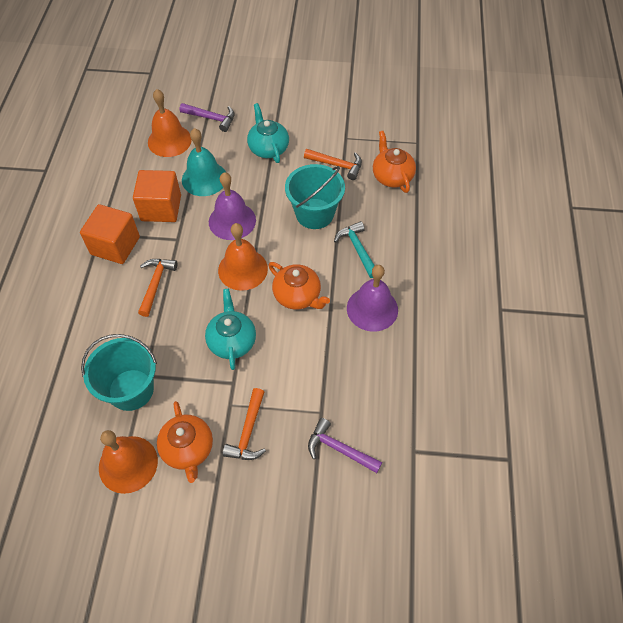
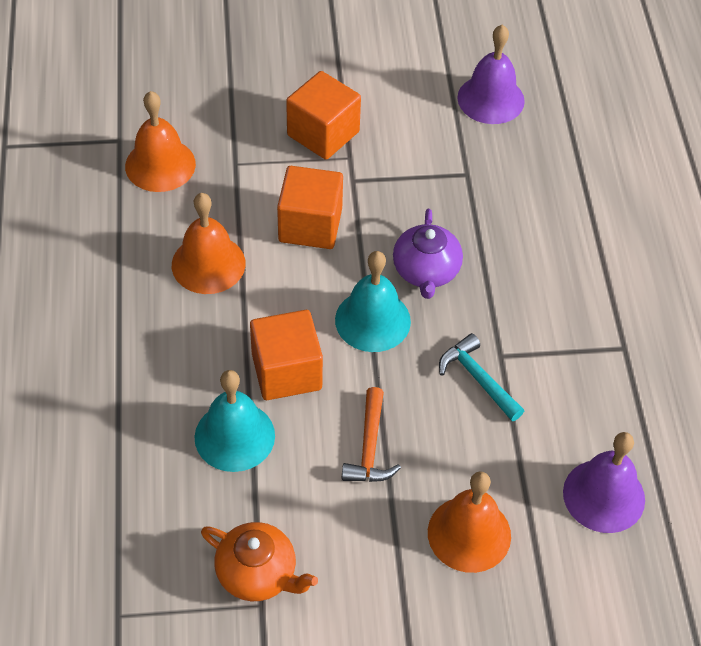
orange cube: 2 -> 3
orange hammer: 3 -> 1
orange teapot: 3 -> 1
purple hammer: 2 -> 0
purple teapot: 0 -> 1
turquoise bell: 1 -> 2
turquoise bucket: 2 -> 0
turquoise teapot: 2 -> 0

